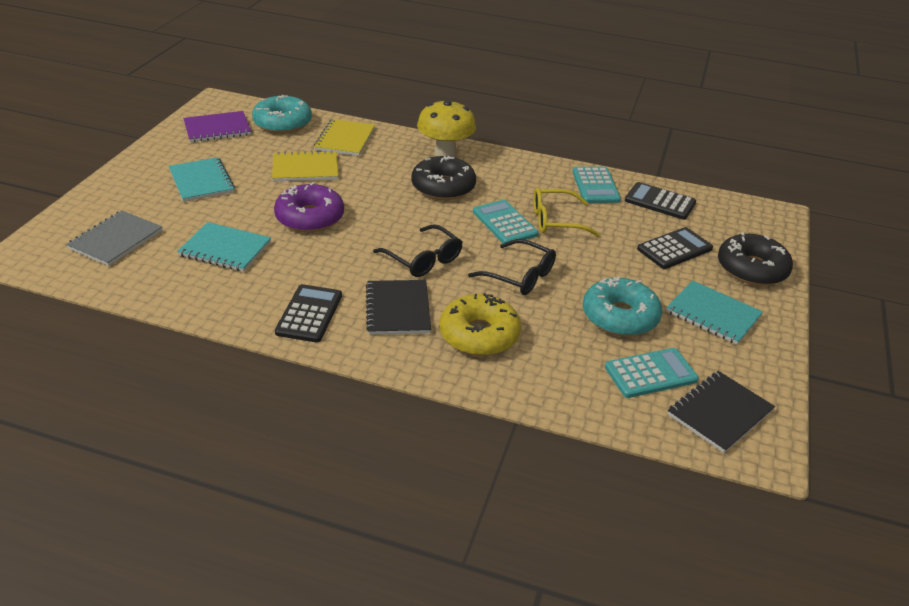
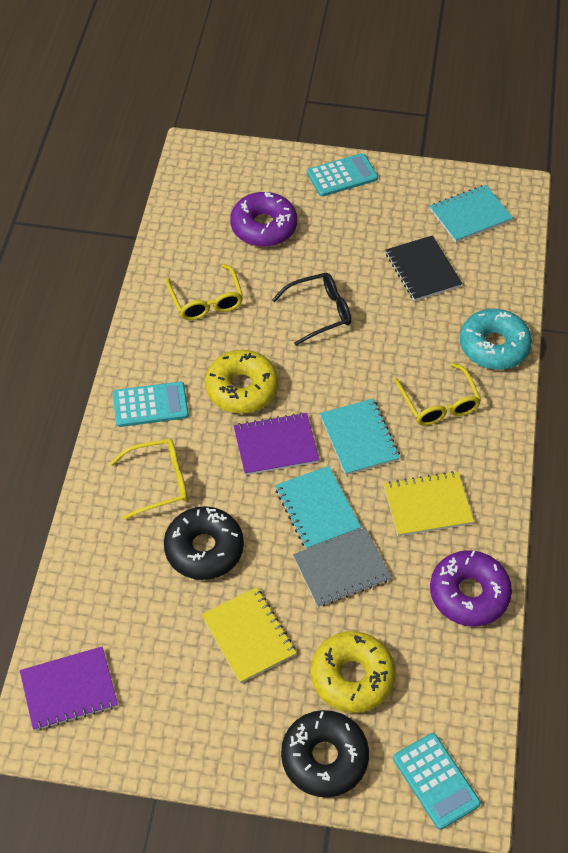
black calculator: 3 -> 0
black glasses: 2 -> 1
black notebook: 2 -> 1
purple donut: 1 -> 2
purple notebook: 1 -> 2
turquoise donut: 2 -> 1
yellow donut: 1 -> 2
yellow glasses: 1 -> 3
yellow mushroom: 1 -> 0

